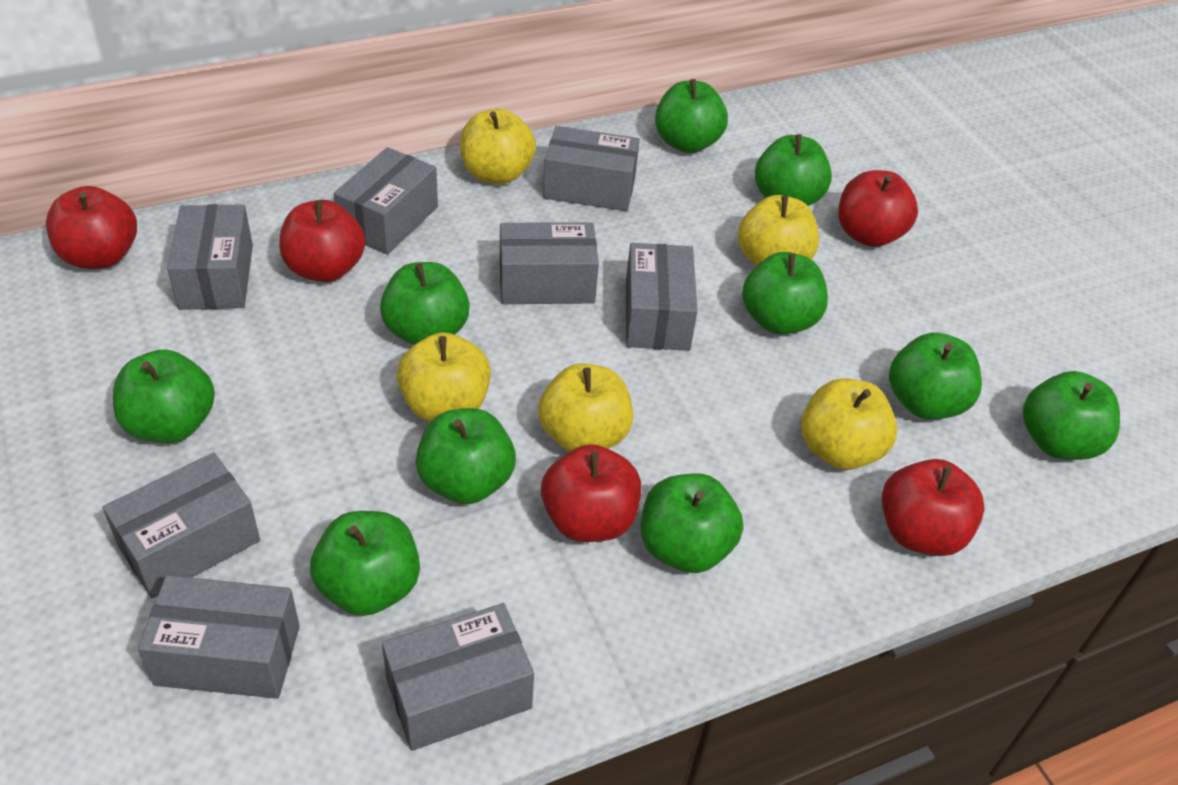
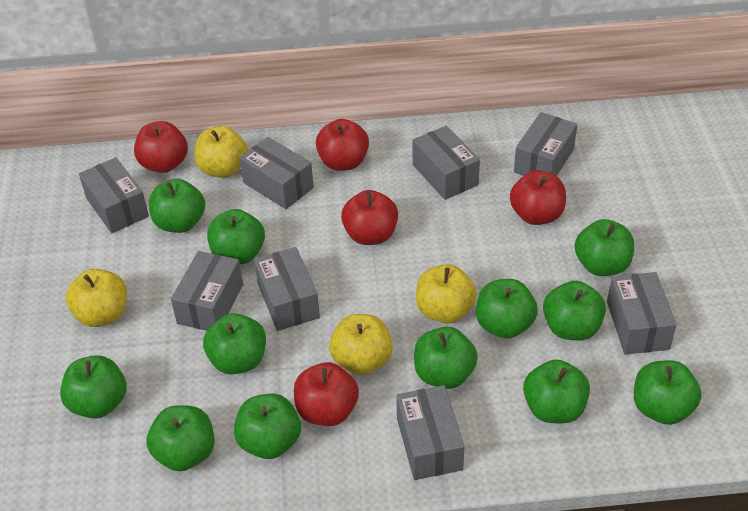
green apple: 10 -> 12
yellow apple: 5 -> 4

